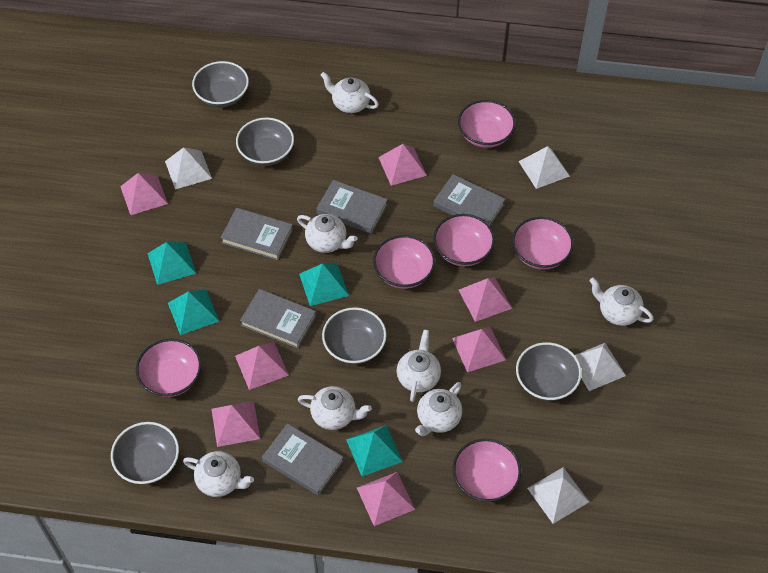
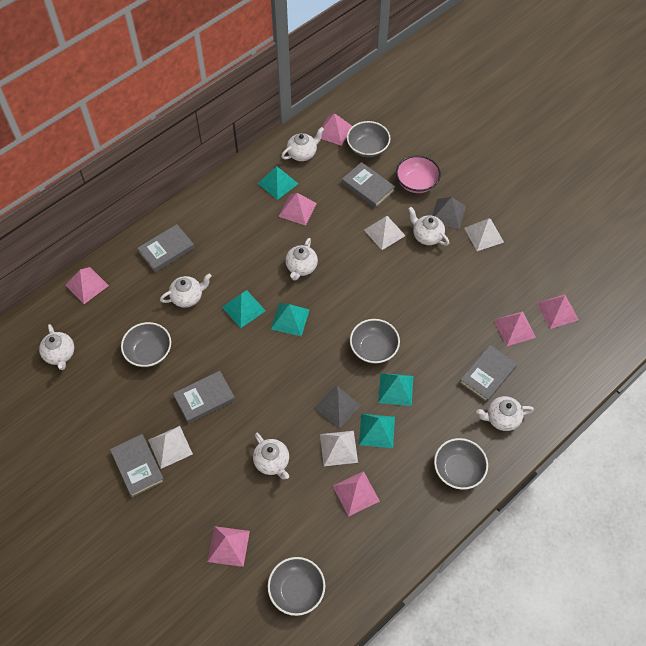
grey pyramid: 0 -> 2
pink bowl: 6 -> 1
turquoise pyramid: 4 -> 5

